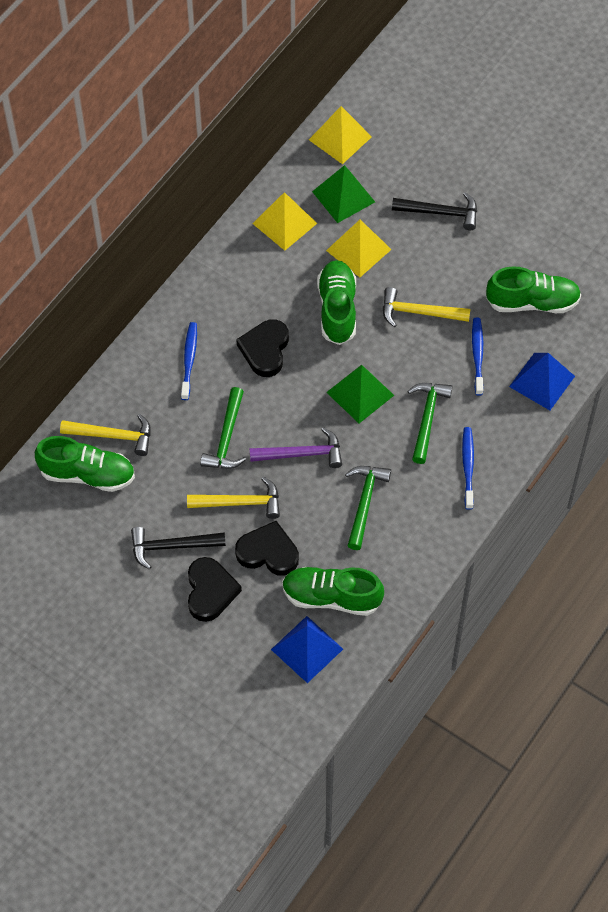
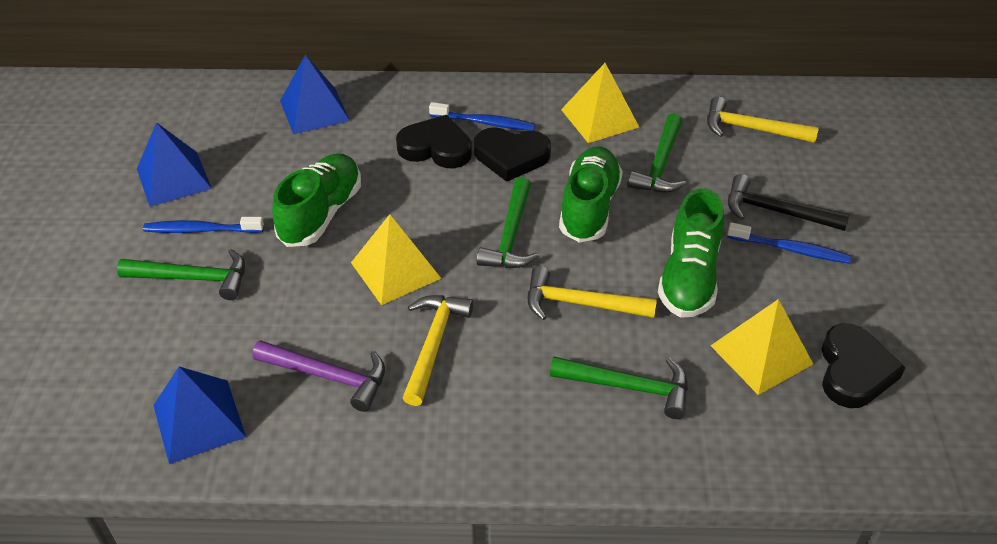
black hammer: 2 -> 1
blue pyramid: 2 -> 3
green hammer: 3 -> 4
green pyramid: 2 -> 0
green shoe: 4 -> 3

